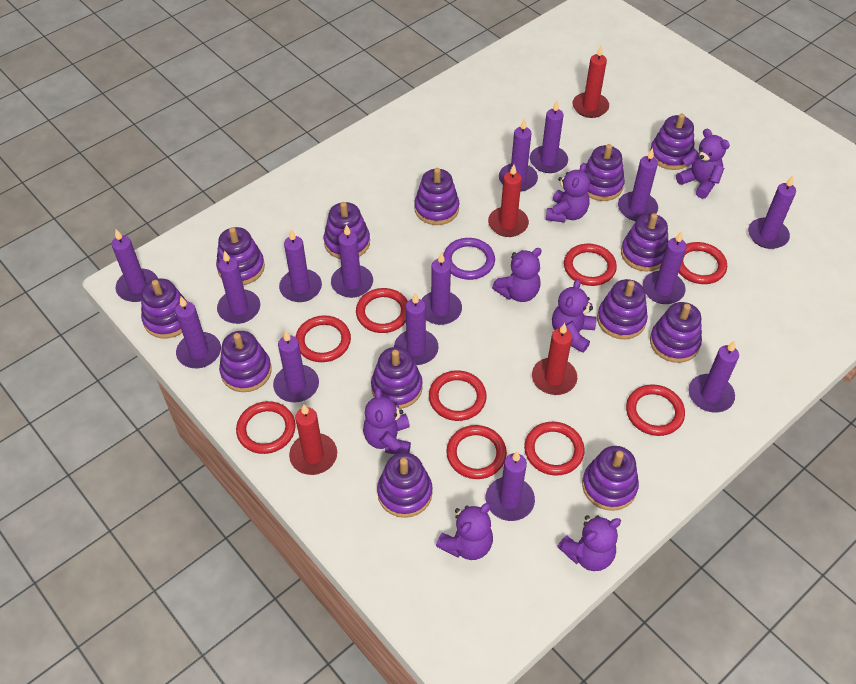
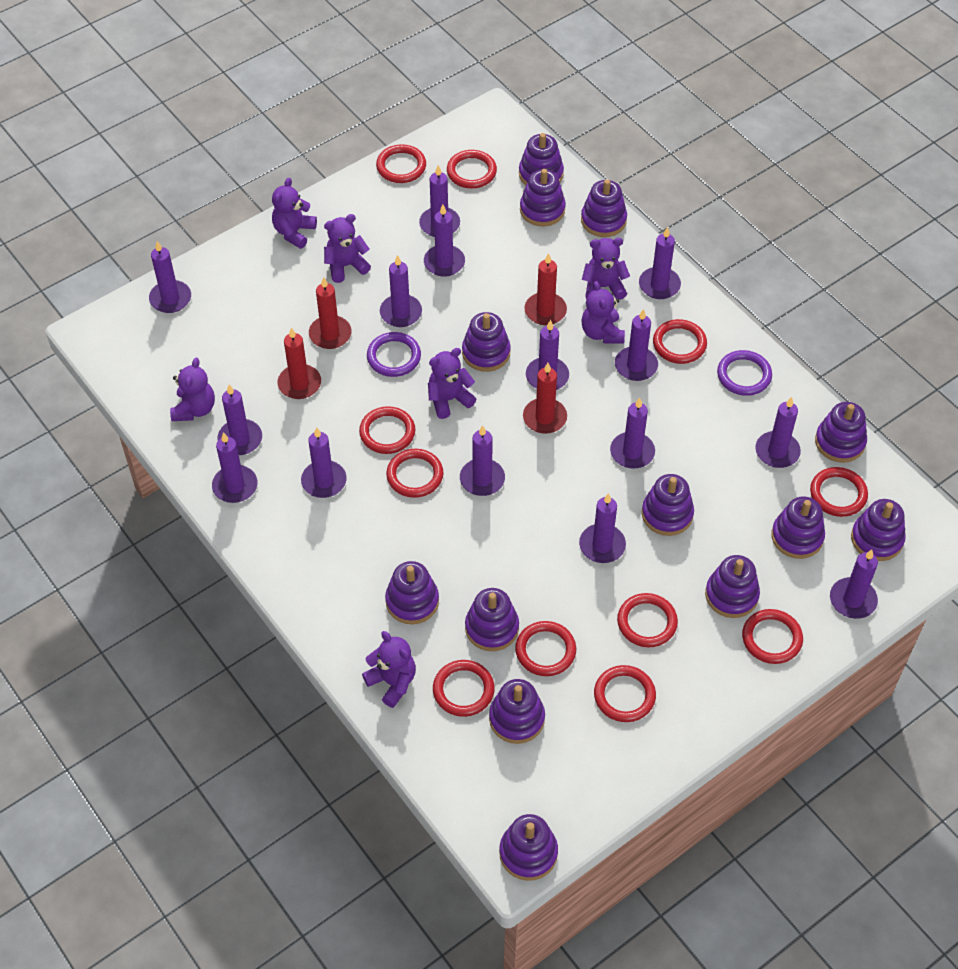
purple ring: 1 -> 2
red ring: 9 -> 11

